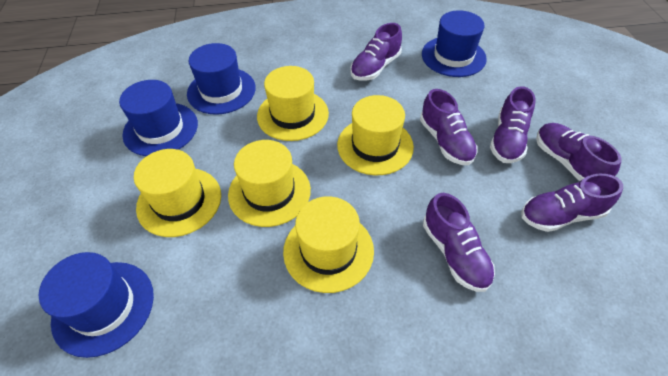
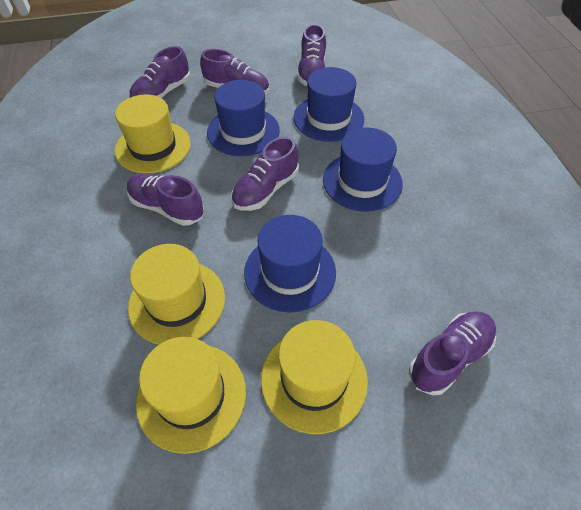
yellow hat: 5 -> 4

